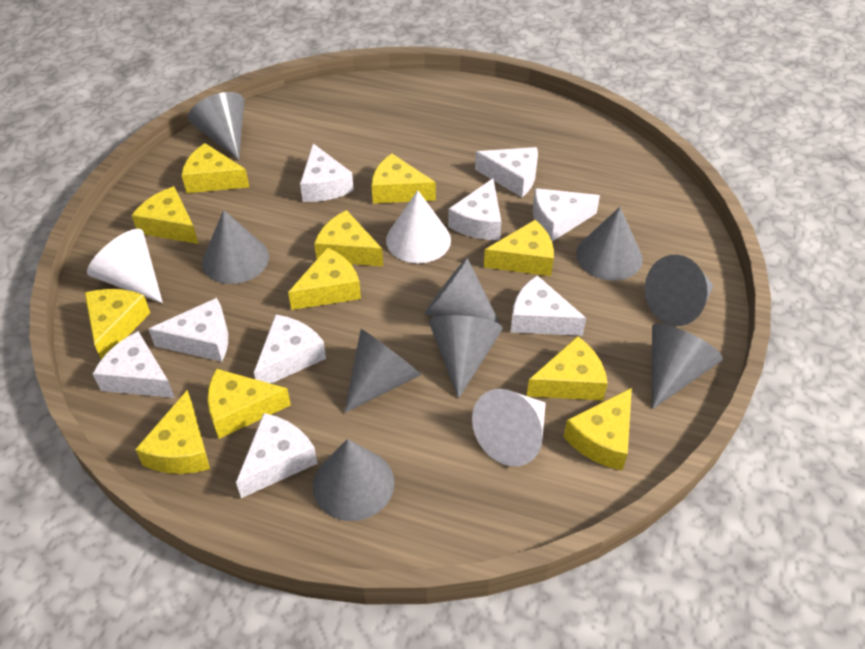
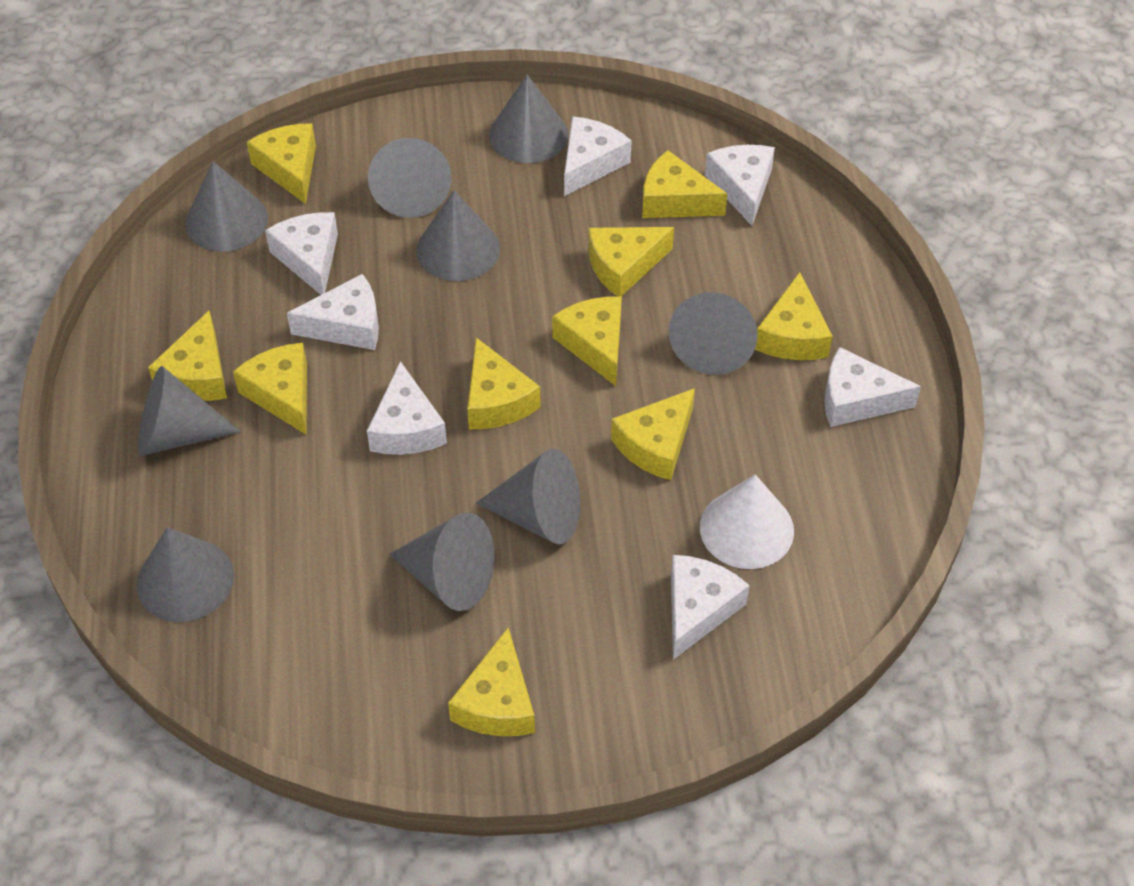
white cheese: 9 -> 7
white cone: 3 -> 1
yellow cheese: 11 -> 10

